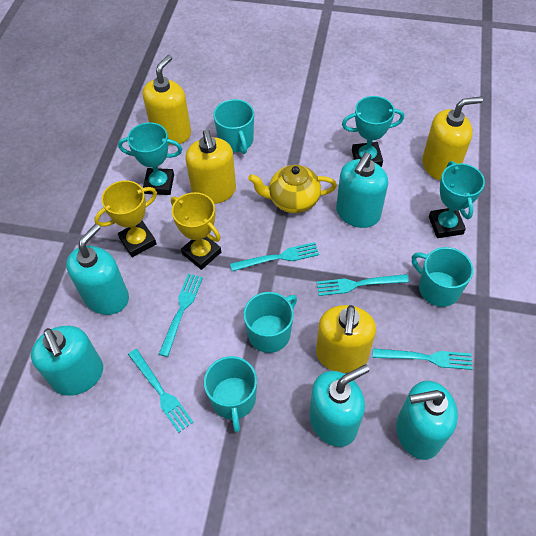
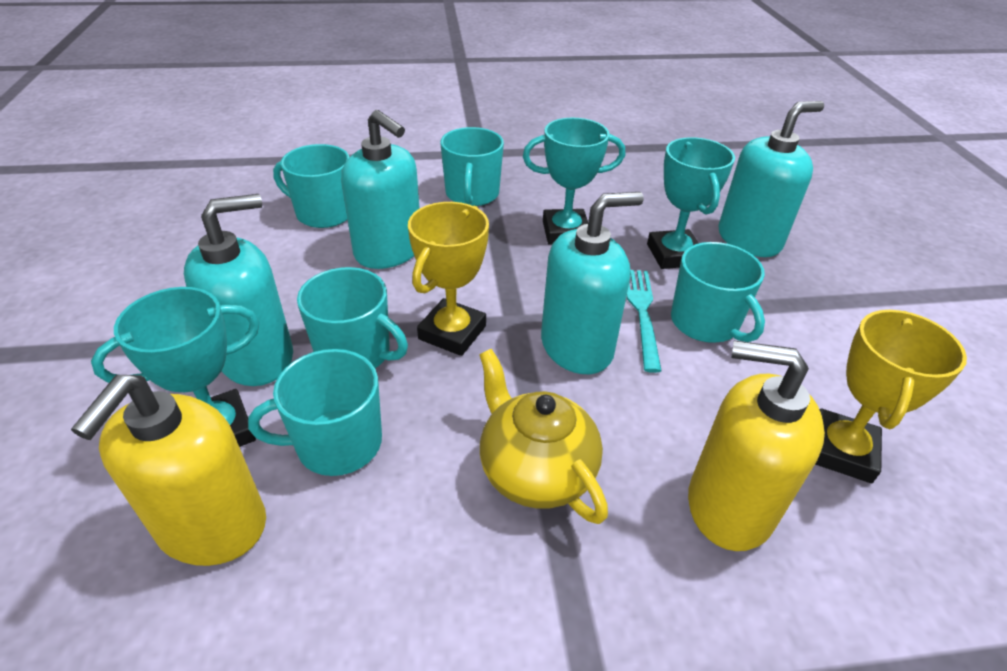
turquoise fork: 5 -> 1
turquoise mug: 4 -> 5
turquoise soap dispenser: 5 -> 4
yellow soap dispenser: 4 -> 2

